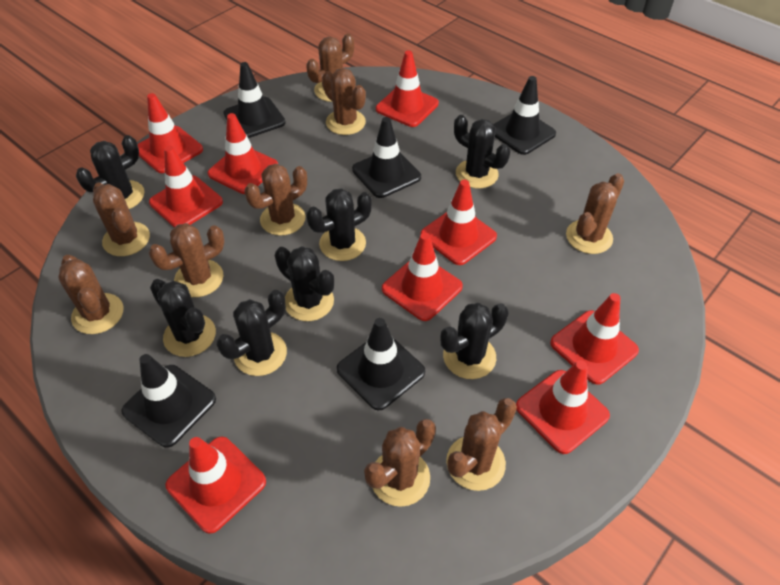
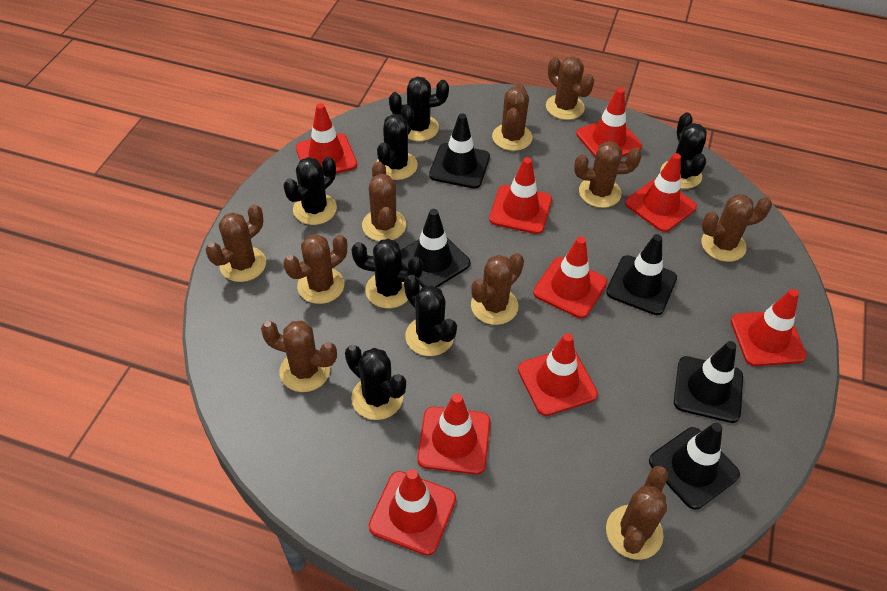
brown cactus: 9 -> 10

